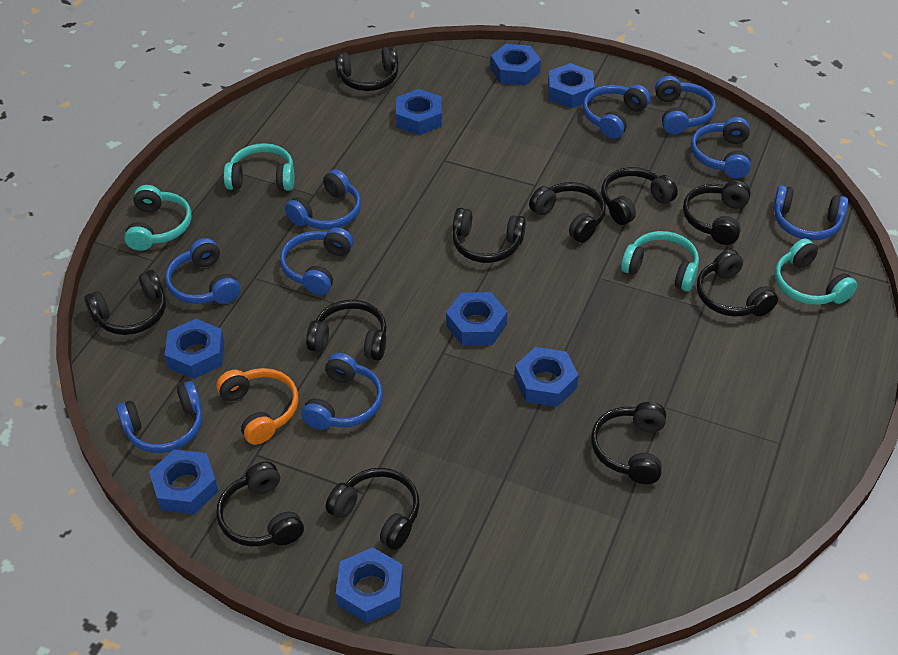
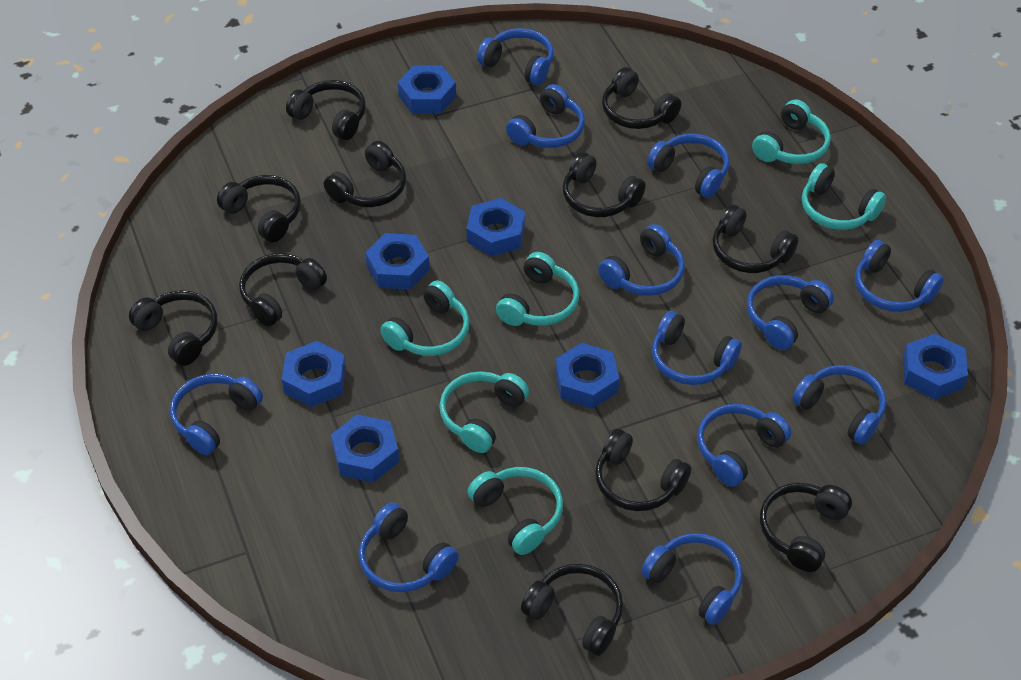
blue headphones: 9 -> 12
blue nut: 8 -> 7
orange headphones: 1 -> 0
turquoise headphones: 4 -> 6

